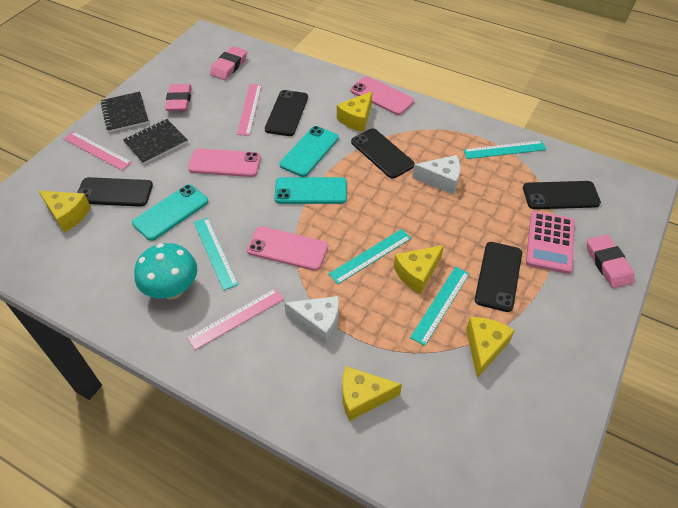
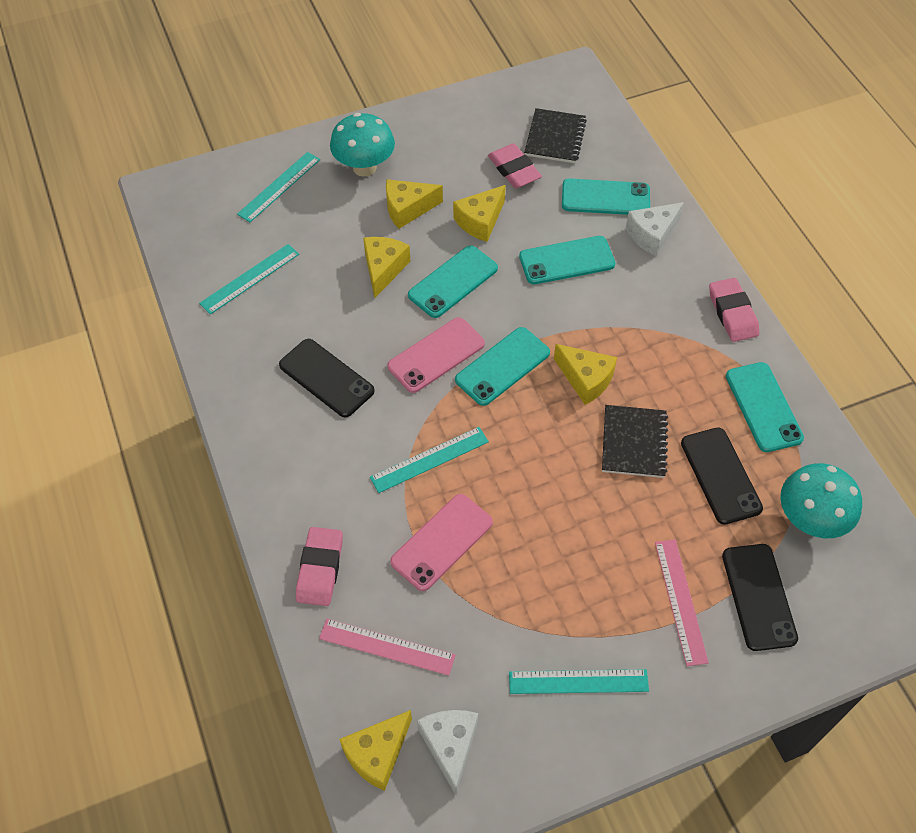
black phone: 5 -> 3
pink calculator: 1 -> 0
pink phone: 3 -> 2
pink ruler: 3 -> 2
turquoise mushroom: 1 -> 2
turquoise phone: 3 -> 5

